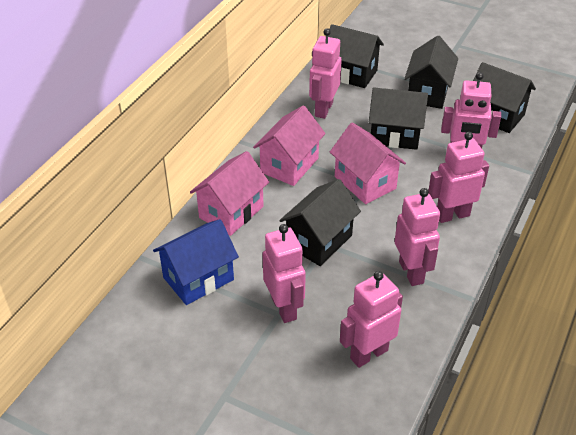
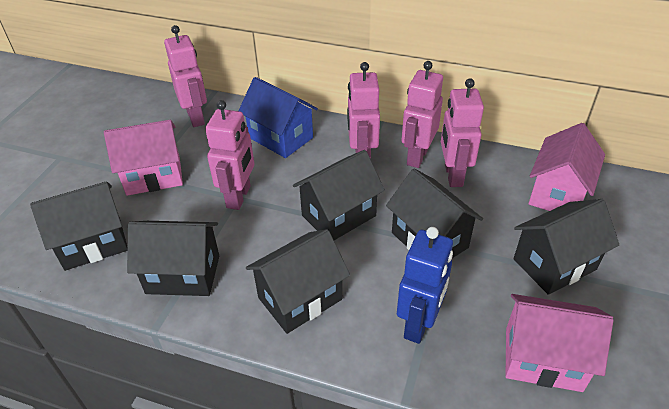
black house: 5 -> 6
blue robot: 0 -> 1
pink robot: 6 -> 5

